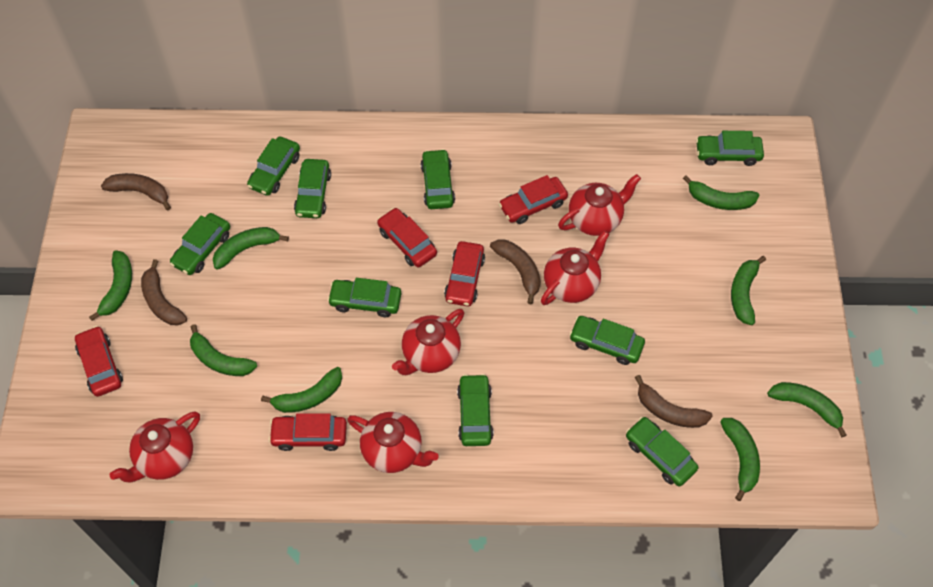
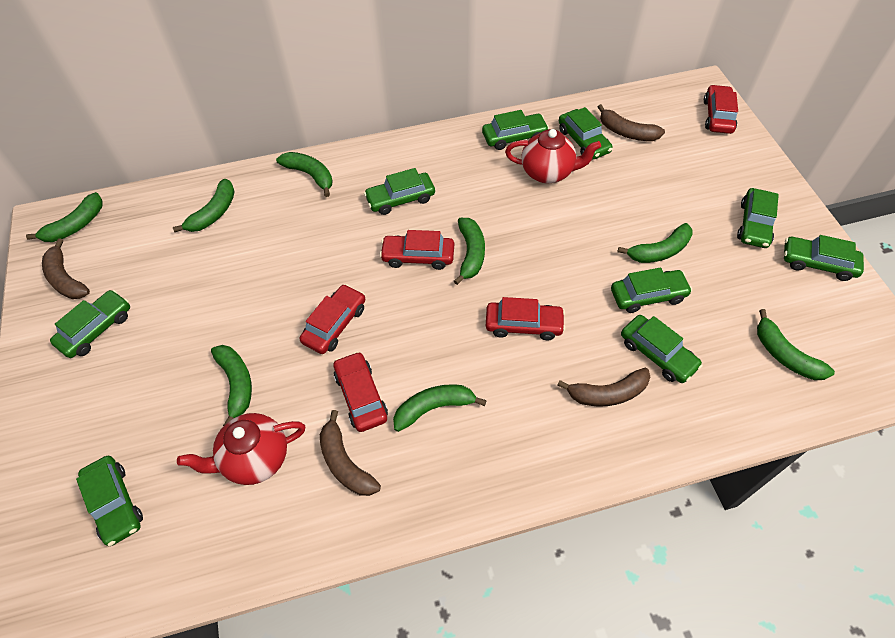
red teapot: 5 -> 2

